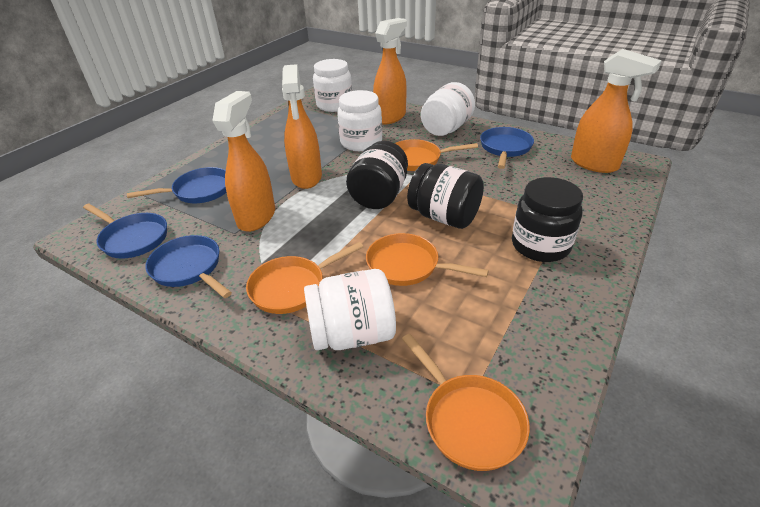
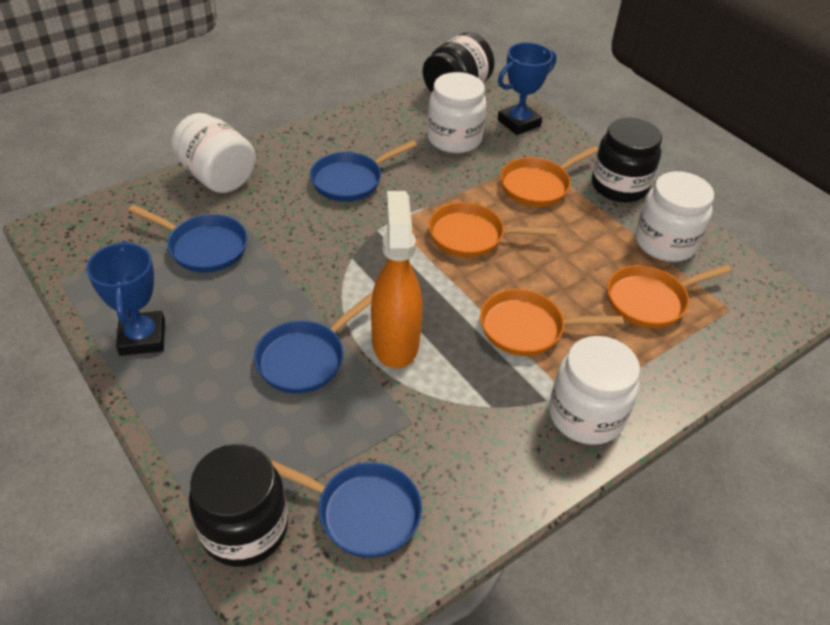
blue trophy: 0 -> 2
orange spray bottle: 4 -> 1

